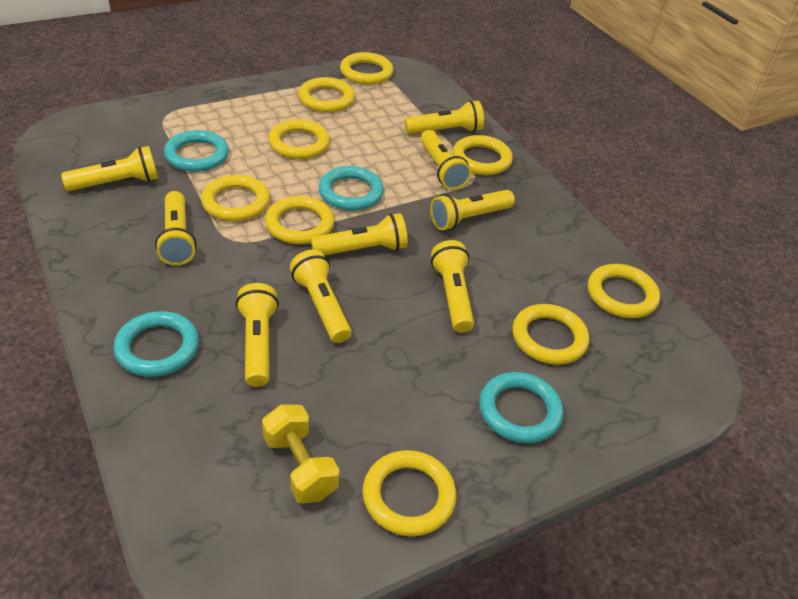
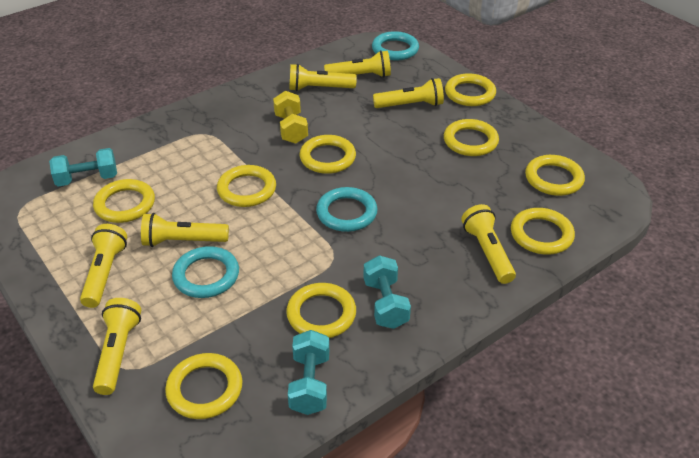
turquoise dumbbell: 0 -> 3
turquoise ring: 4 -> 3
yellow flashlight: 9 -> 7

